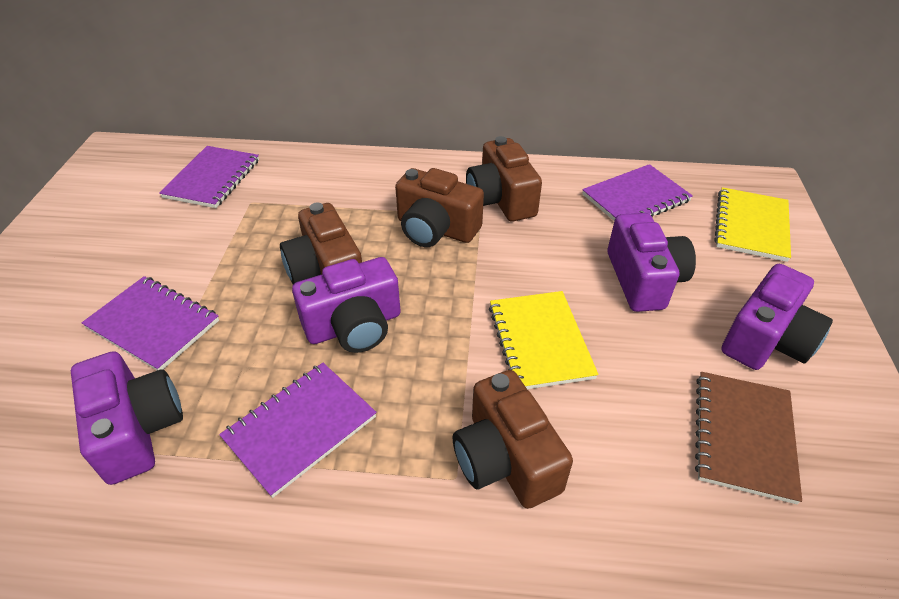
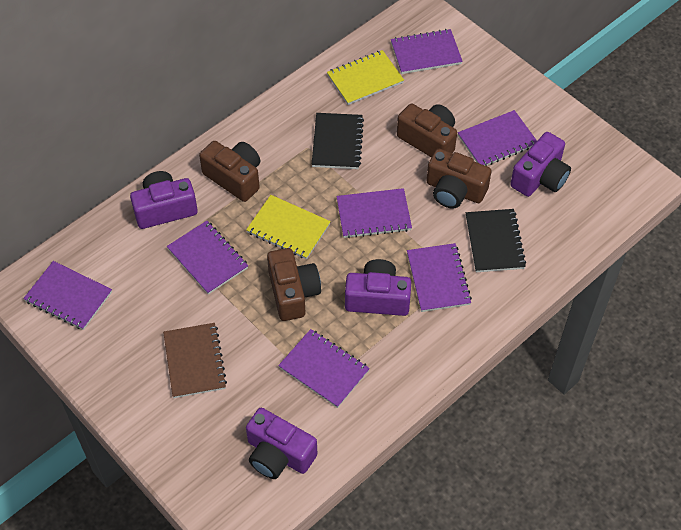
black notebook: 0 -> 2
purple notebook: 4 -> 7

